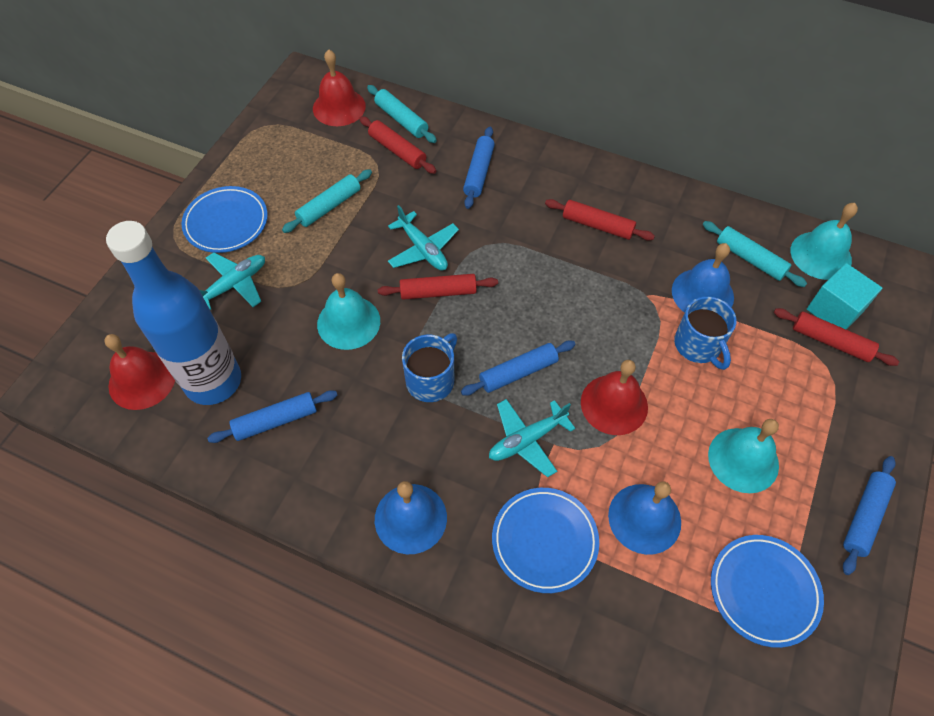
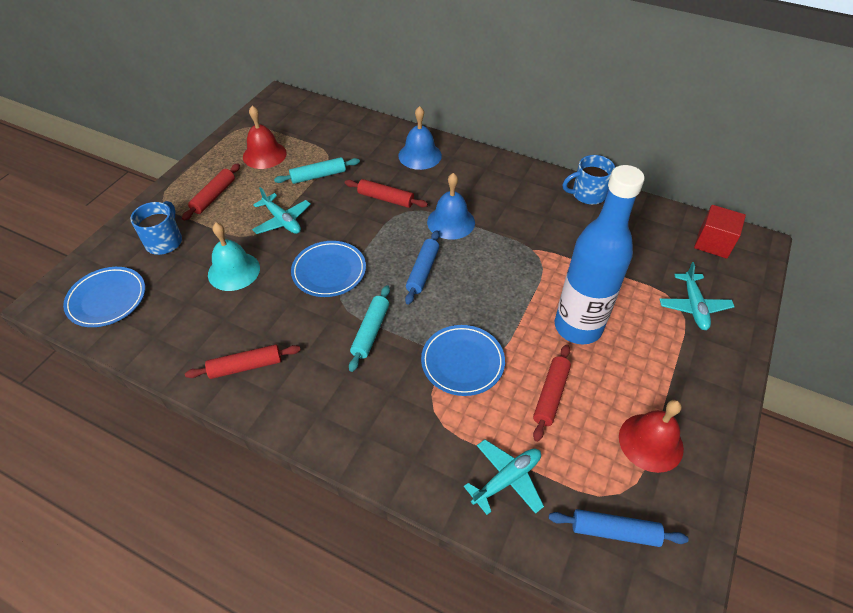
blue bell: 3 -> 2
blue rolling pin: 4 -> 2
red bell: 3 -> 2
red cube: 0 -> 1
turquoise bell: 3 -> 1
turquoise cube: 1 -> 0
turquoise rolling pin: 3 -> 2

